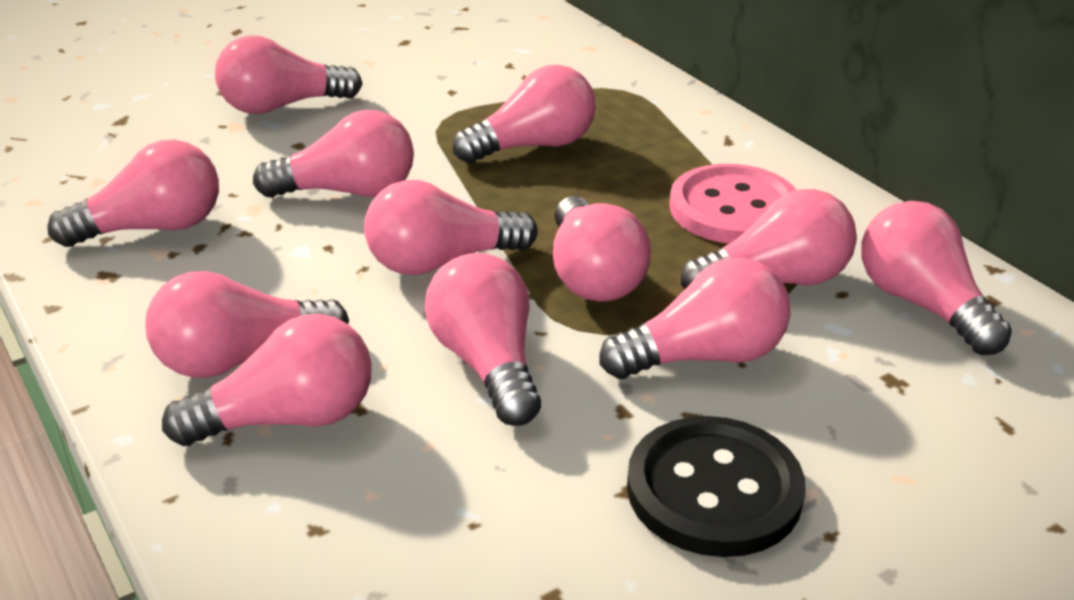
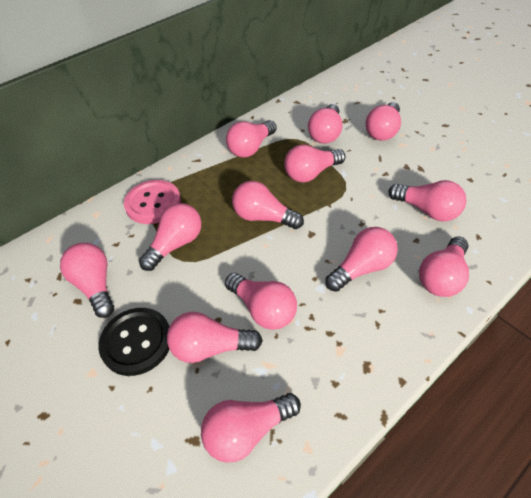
pink light bulb: 12 -> 13

